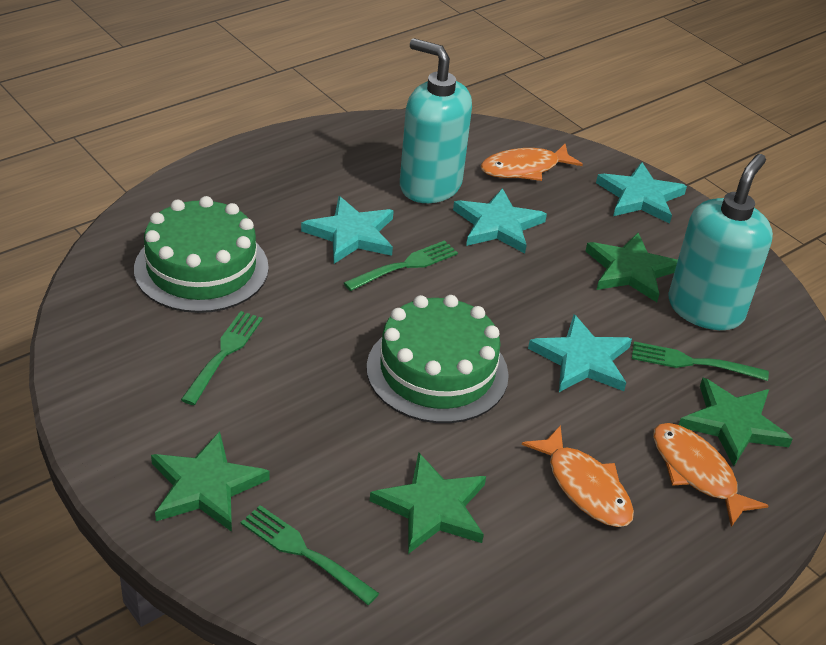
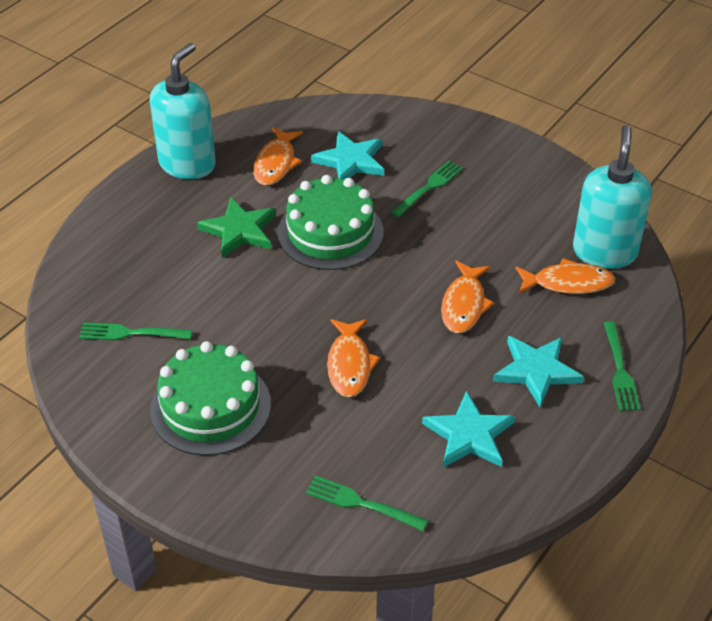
green star: 4 -> 1
orange fish: 3 -> 4
turquoise star: 4 -> 3

